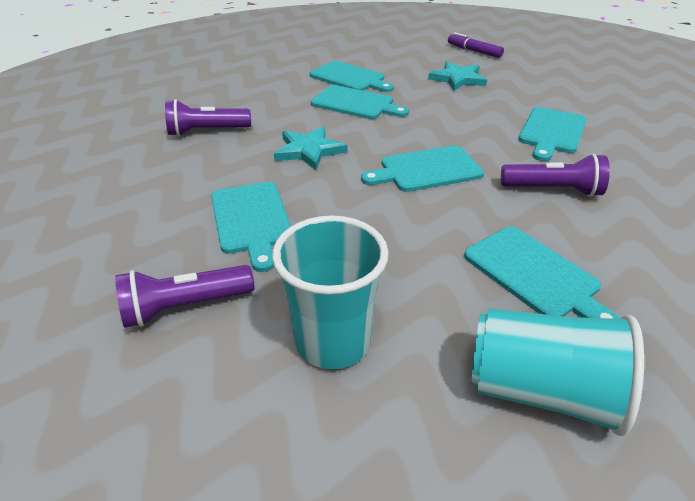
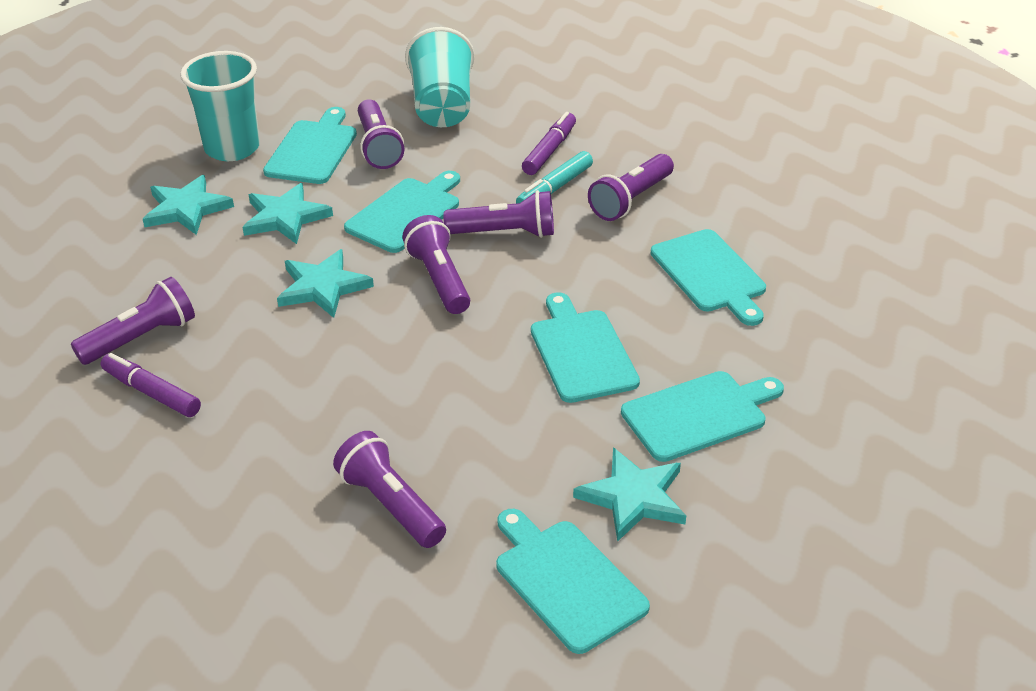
purple flashlight: 3 -> 6
purple marker: 1 -> 2
turquoise marker: 0 -> 1
turquoise star: 2 -> 4

